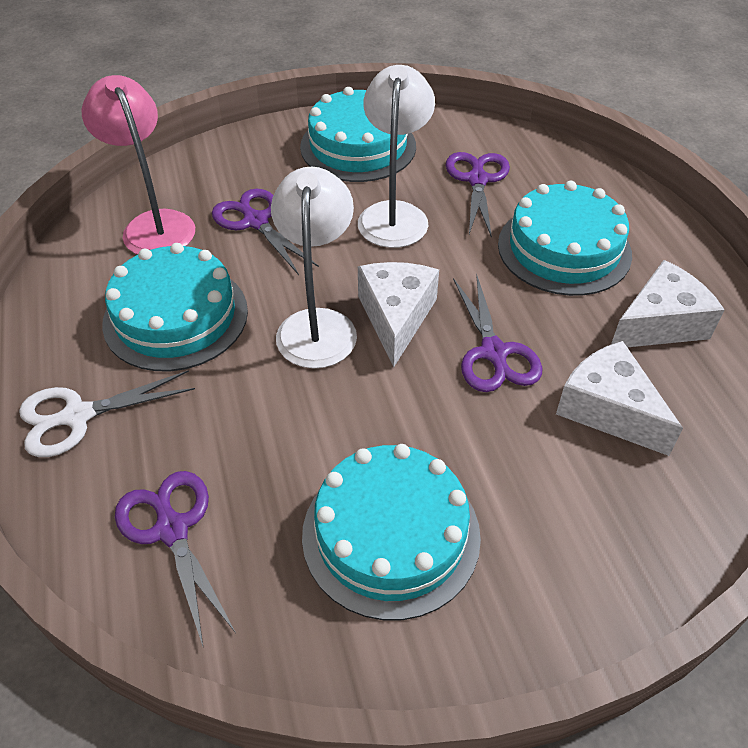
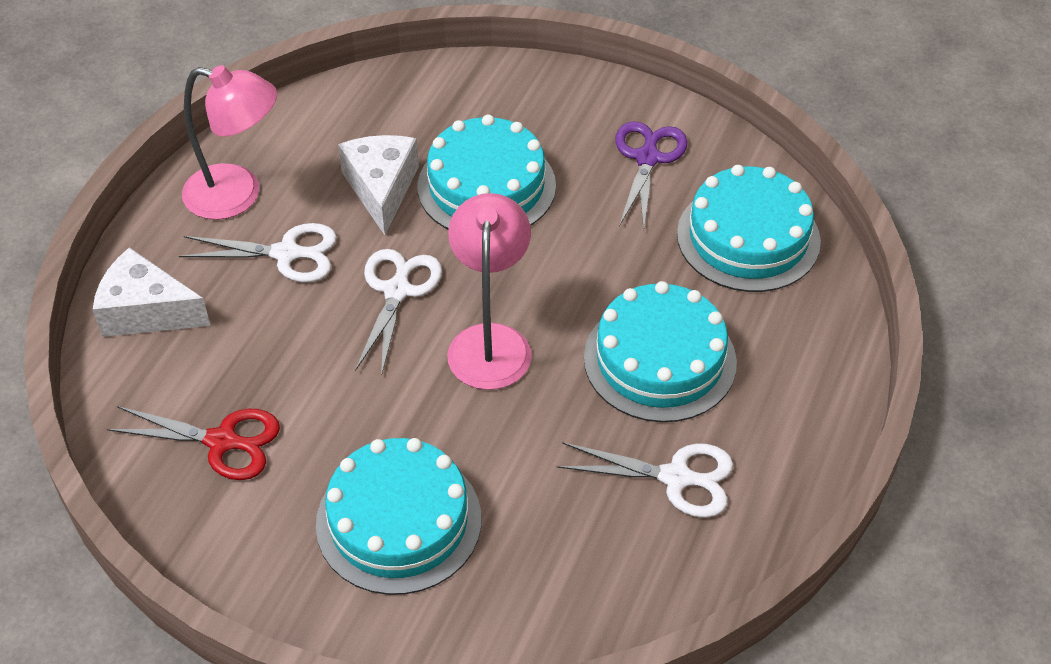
pink lamp: 1 -> 2
purple scissors: 4 -> 1
red scissors: 0 -> 1
white cheese: 3 -> 2
white lamp: 2 -> 0
white scissors: 1 -> 3

